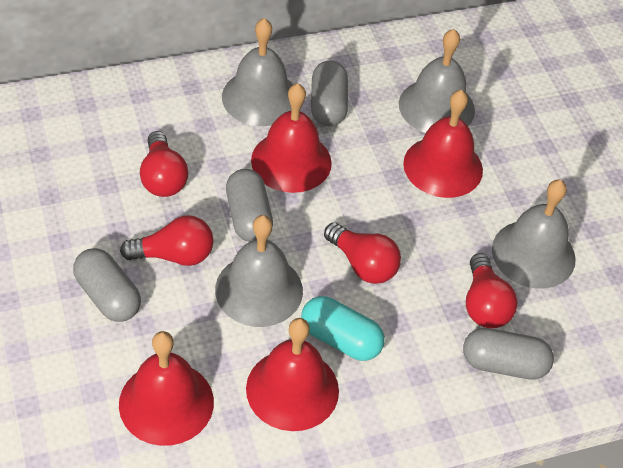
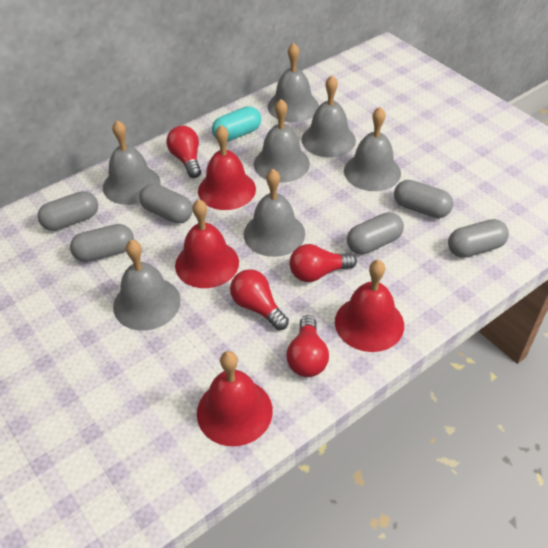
grey bell: 4 -> 7
grey capsule: 4 -> 6

